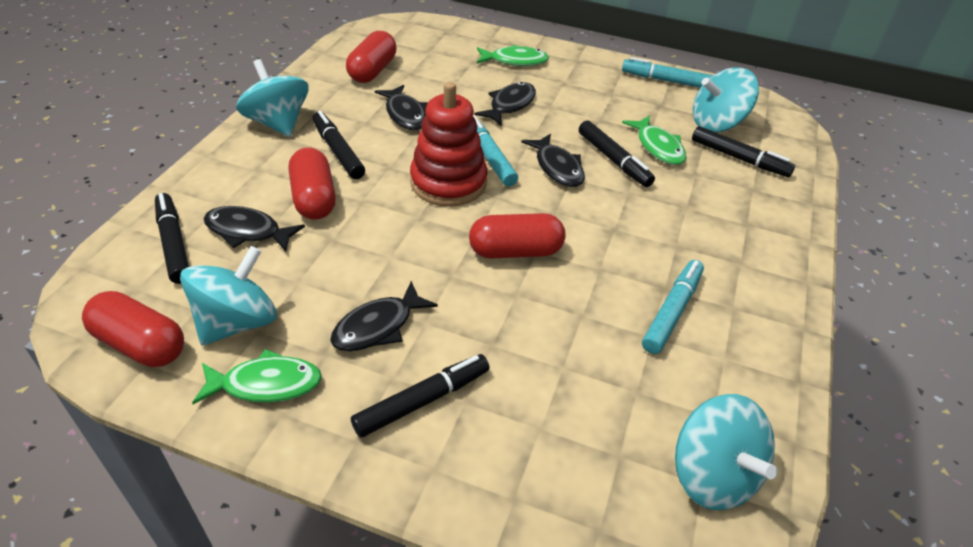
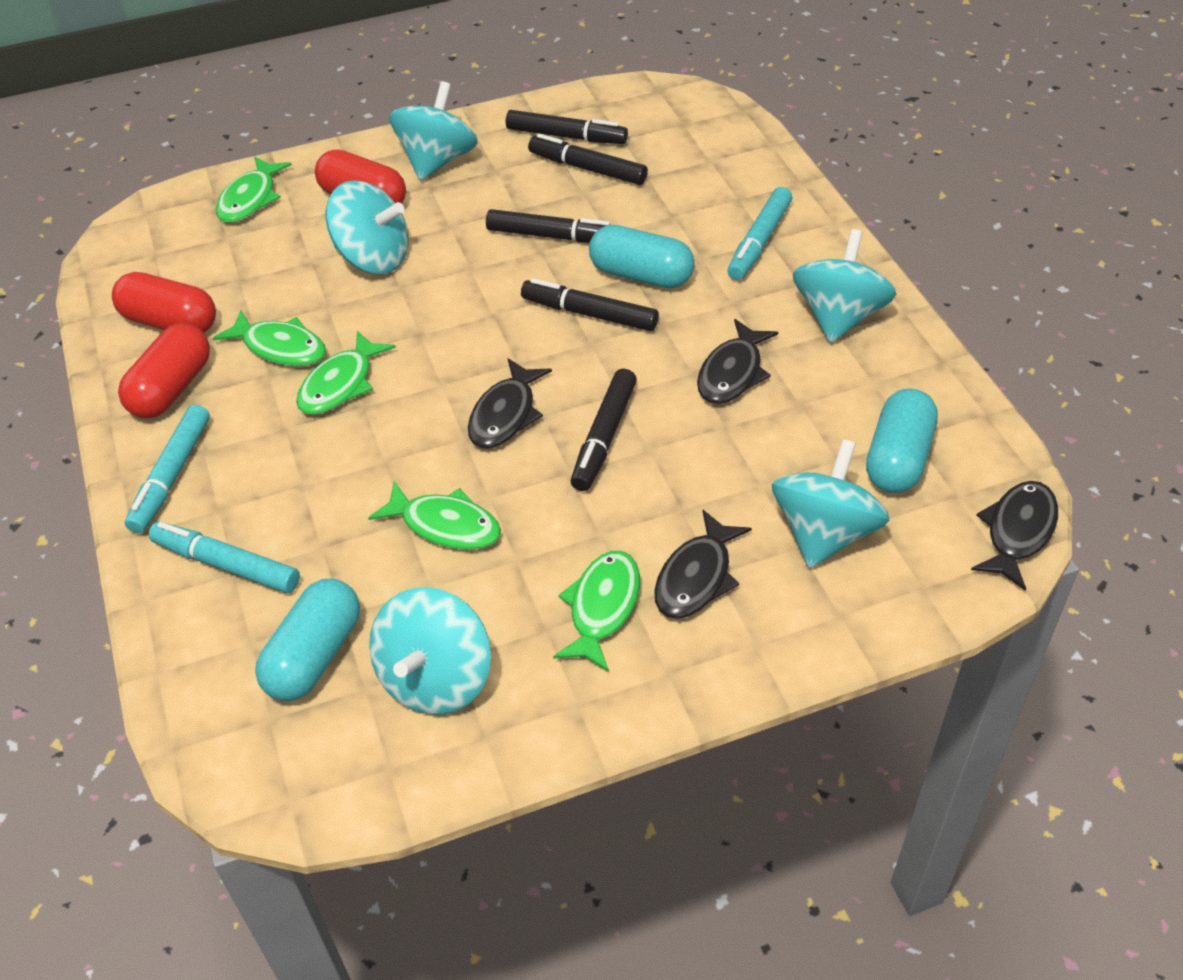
black fish: 5 -> 4
green fish: 3 -> 5
red capsule: 4 -> 3
red stacking toy: 1 -> 0
turquoise capsule: 0 -> 3
turquoise spinning top: 4 -> 5

